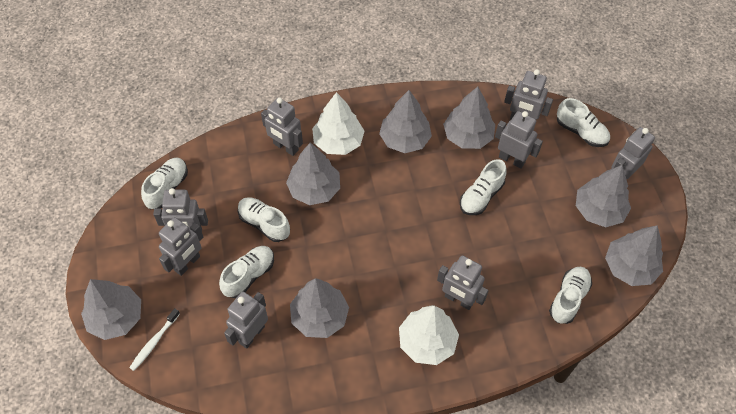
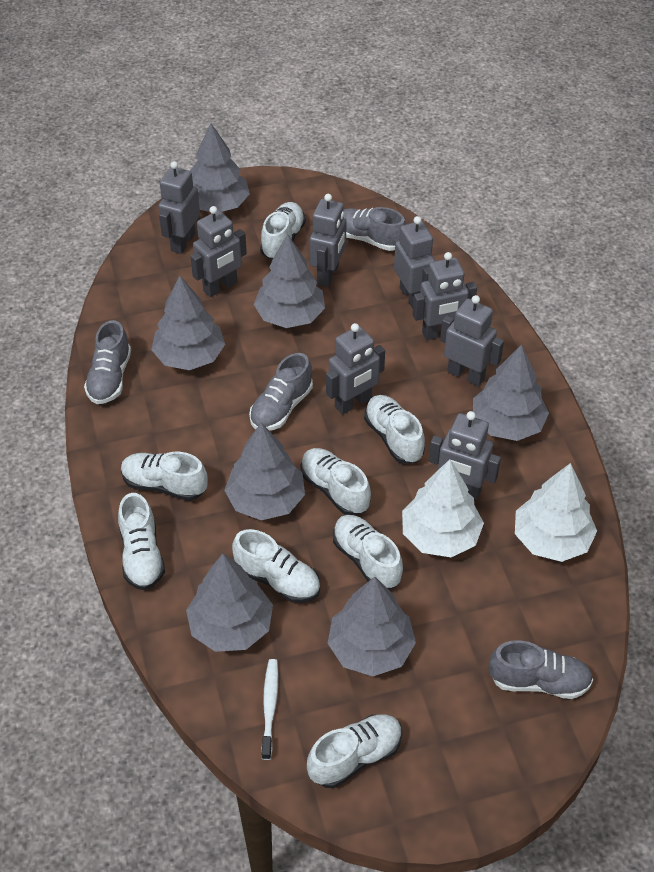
grey shoe: 0 -> 4
white shoe: 6 -> 8

